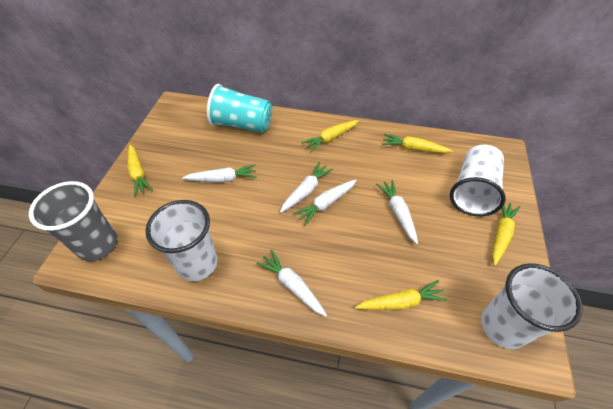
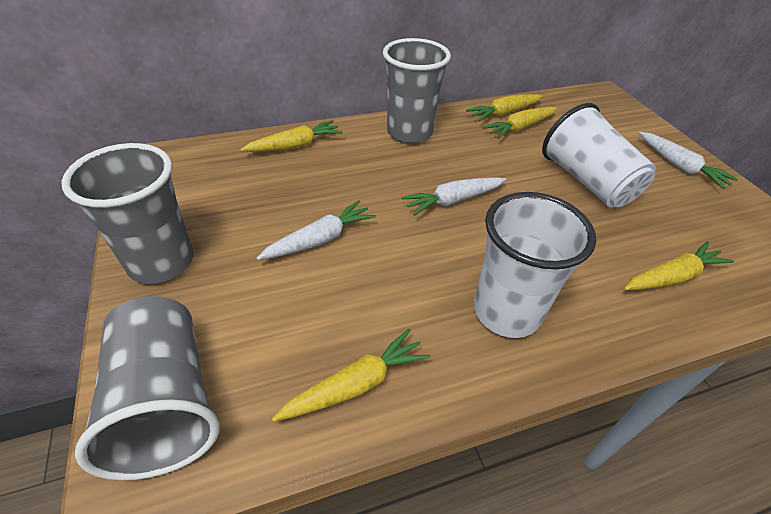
grey cup: 1 -> 3
turquoise cup: 1 -> 0
white carrot: 5 -> 3
white cup: 3 -> 2

